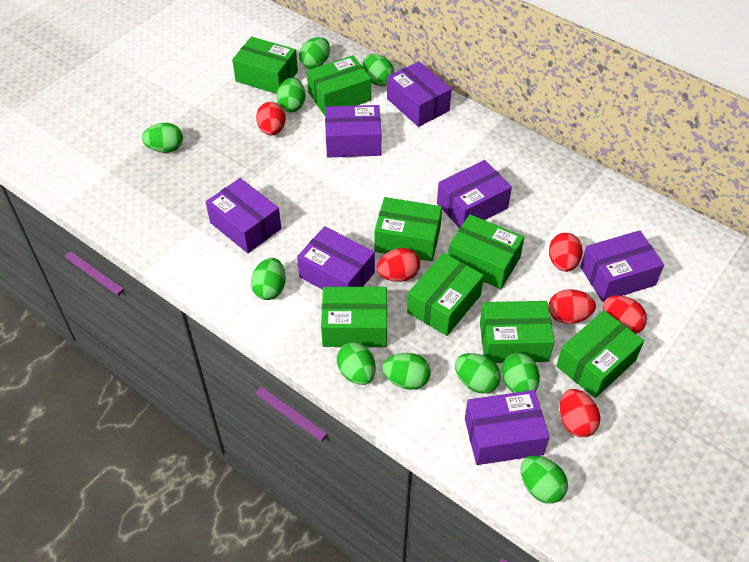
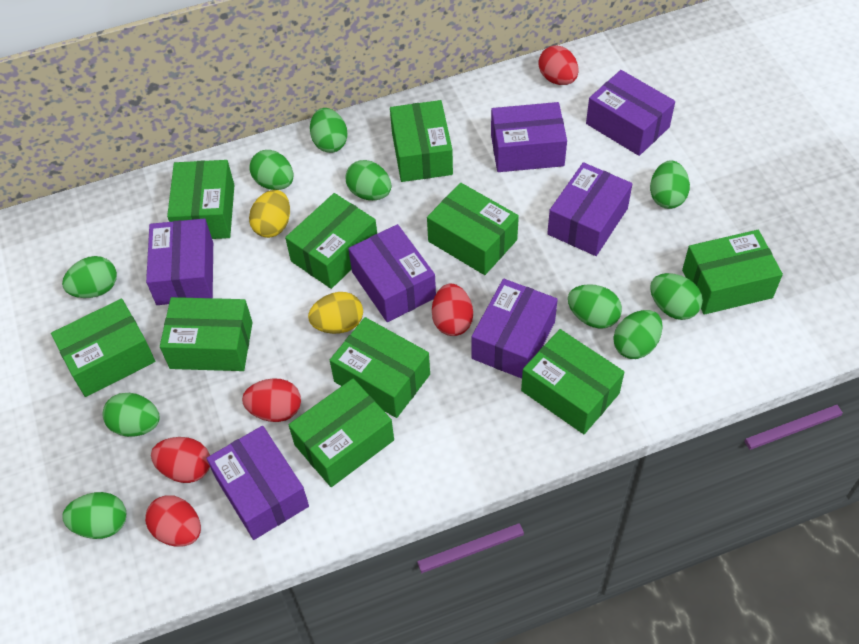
green box: 8 -> 10
red egg: 6 -> 5
yellow egg: 0 -> 2

